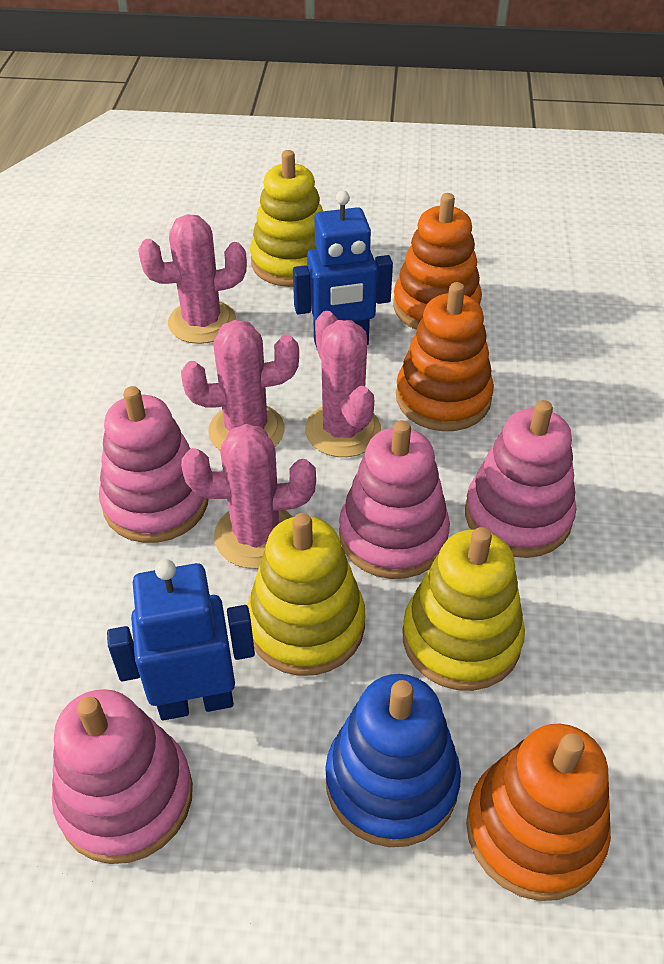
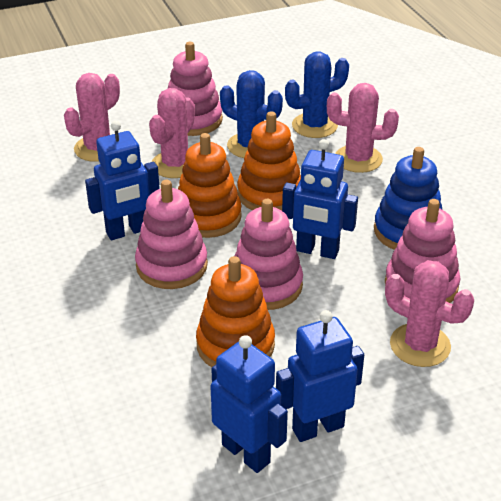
blue cactus: 0 -> 2
blue robot: 2 -> 4
yellow stacking toy: 3 -> 0

